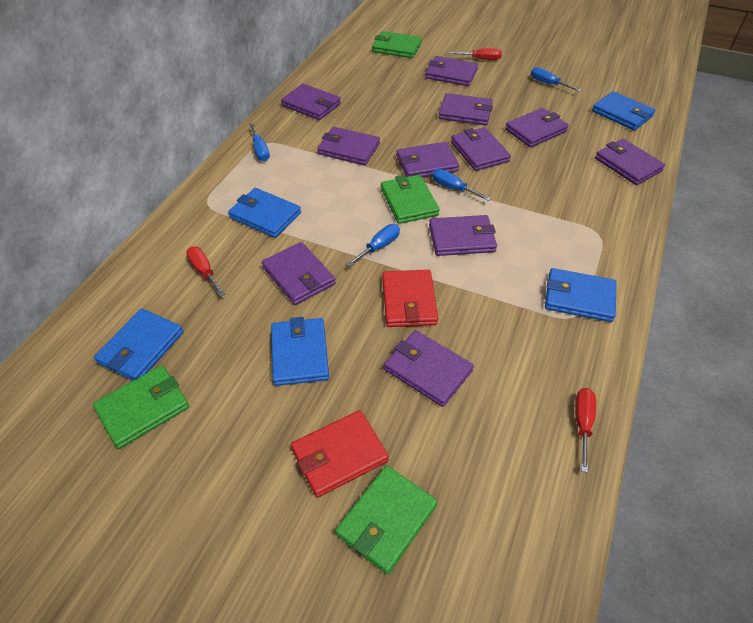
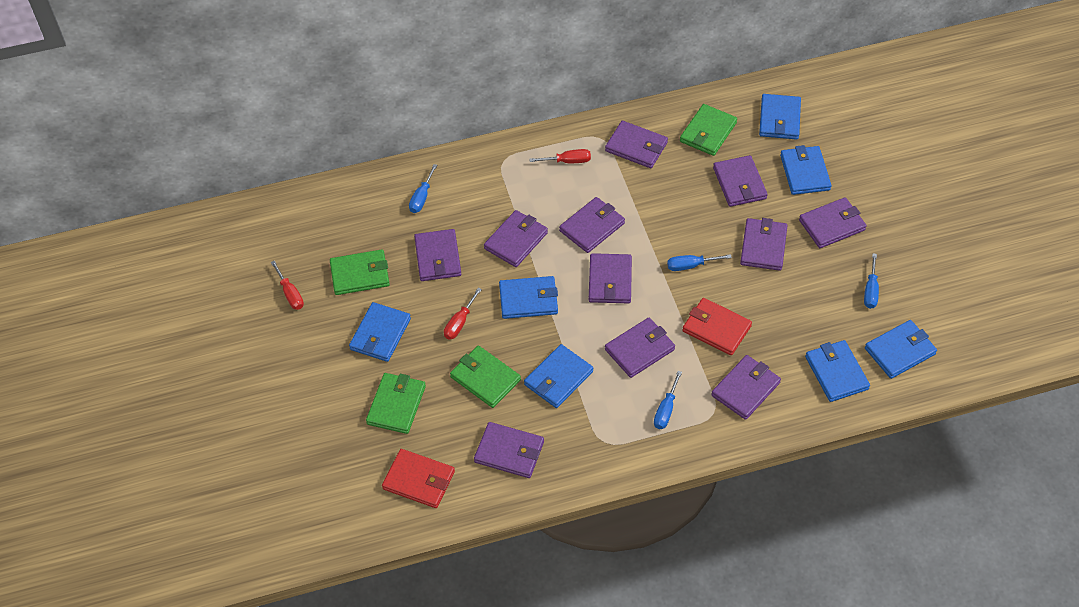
blue wallet: 5 -> 7

